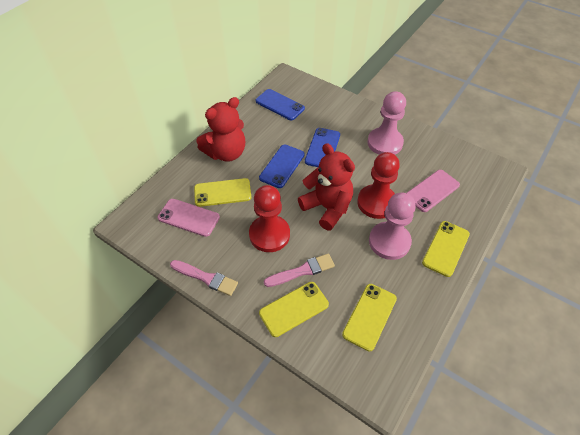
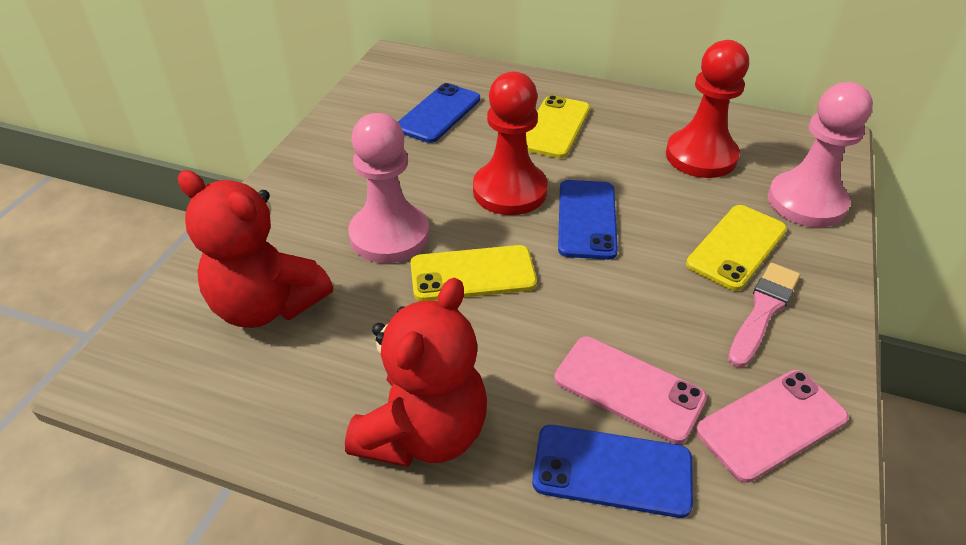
pink brush: 2 -> 1
yellow phone: 4 -> 3

